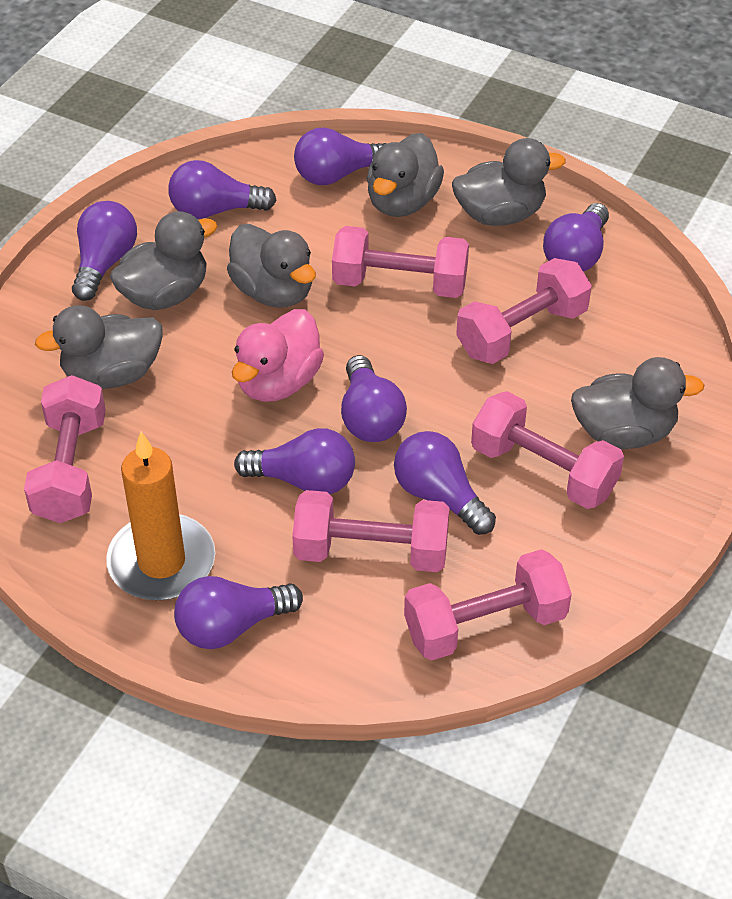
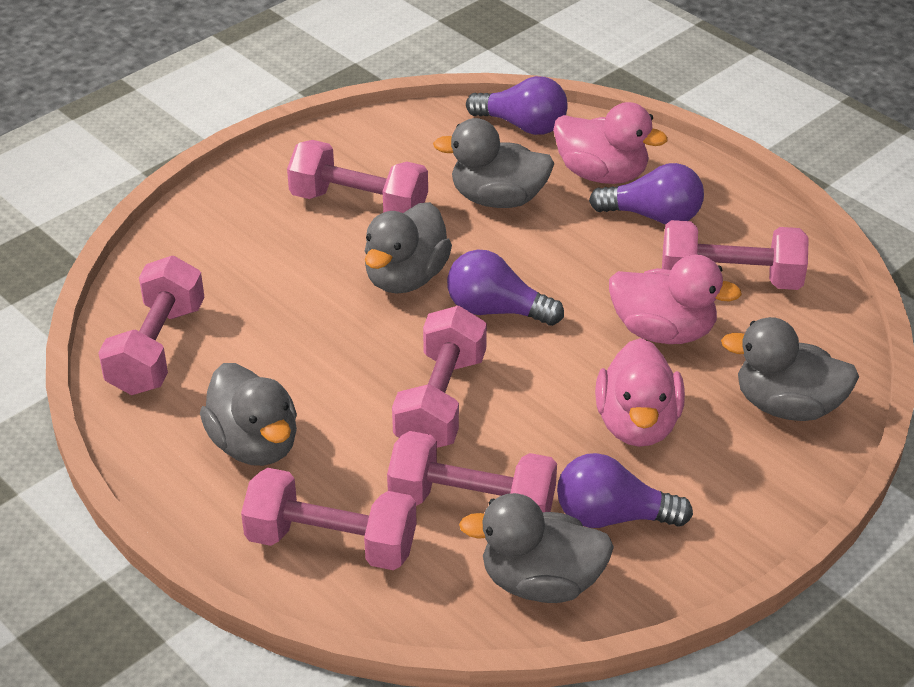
grey duck: 6 -> 5
orange candle: 1 -> 0
pink duck: 1 -> 3
purple light bulb: 8 -> 4

